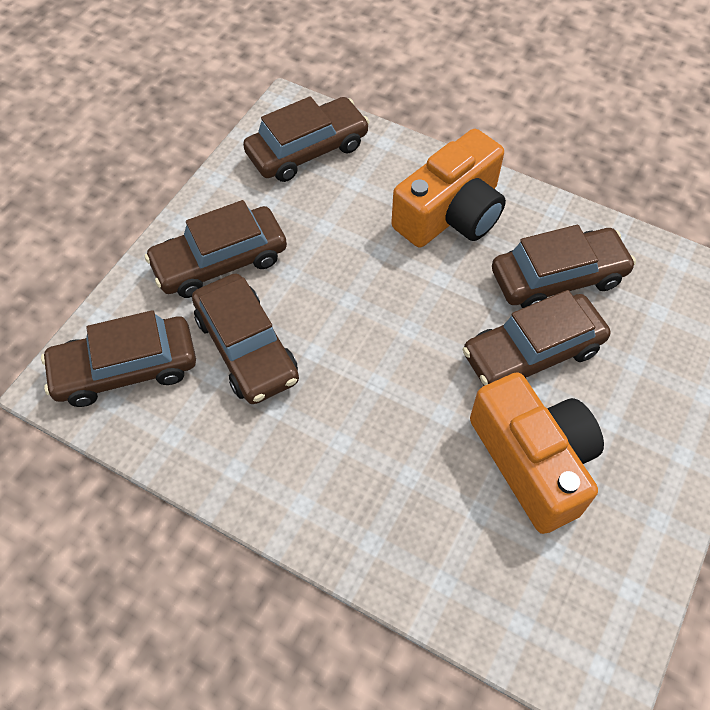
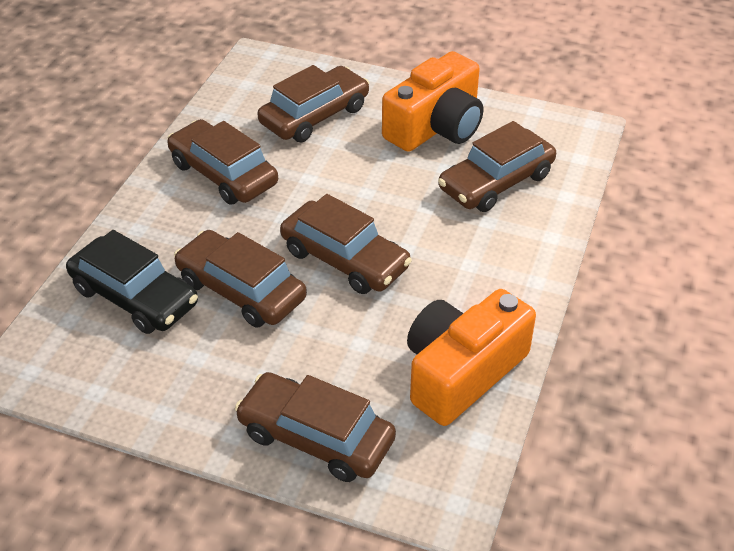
black car: 0 -> 1

